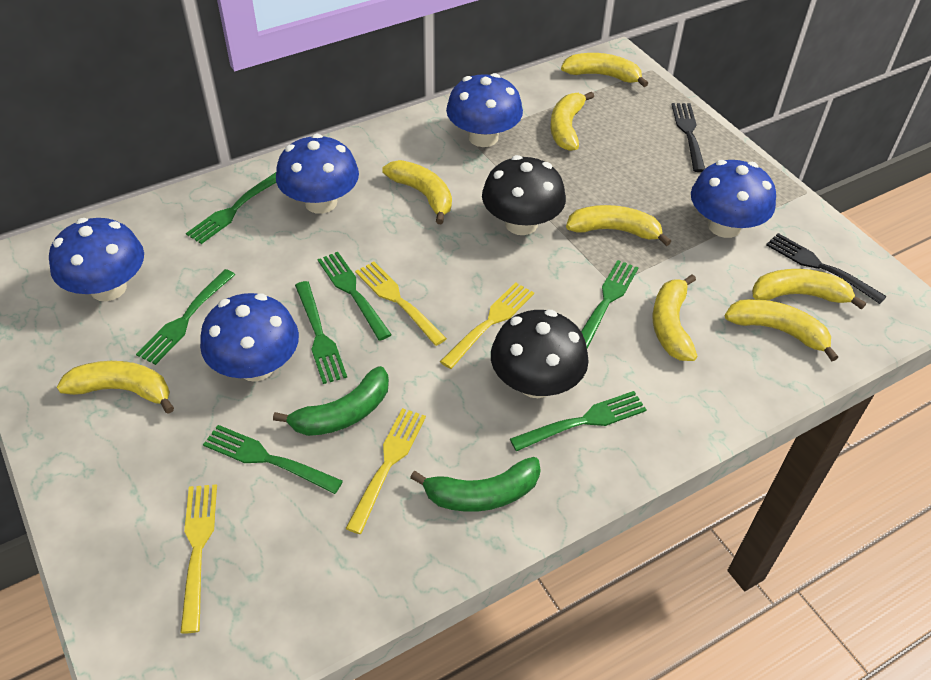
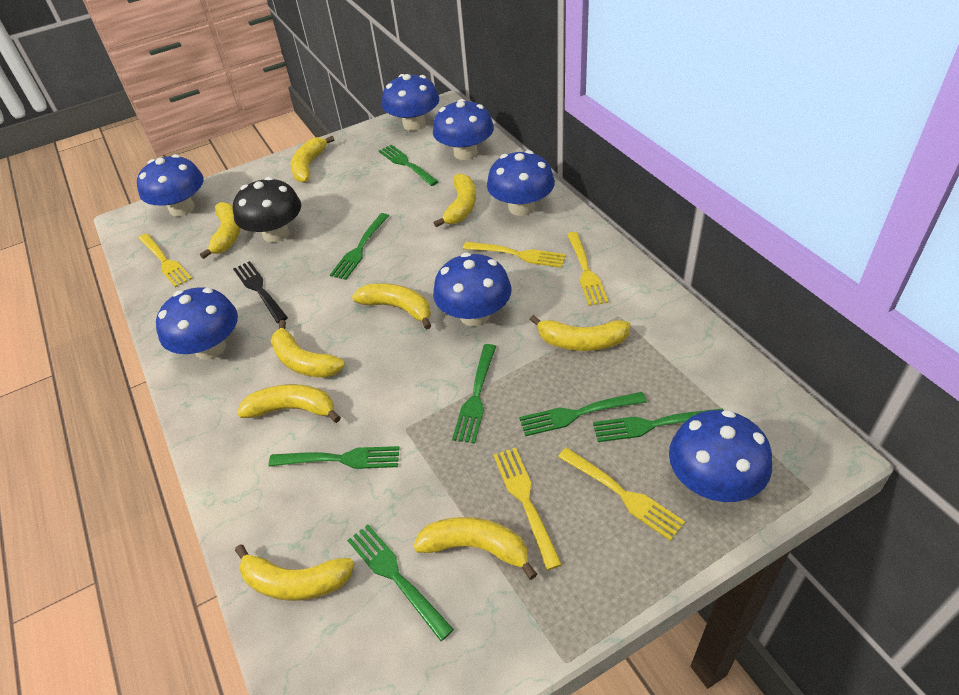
black fork: 2 -> 1
black mushroom: 2 -> 1
blue mushroom: 5 -> 7
green banana: 2 -> 0
yellow banana: 8 -> 9
yellow fork: 4 -> 5

